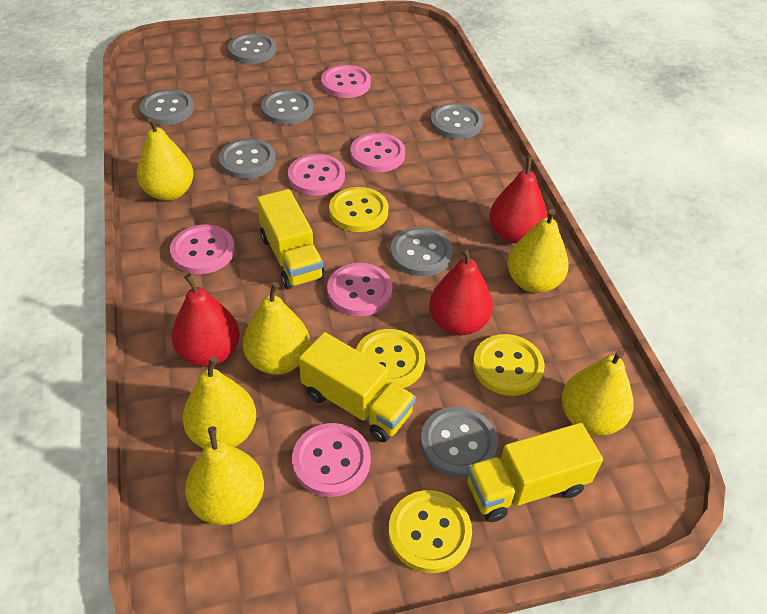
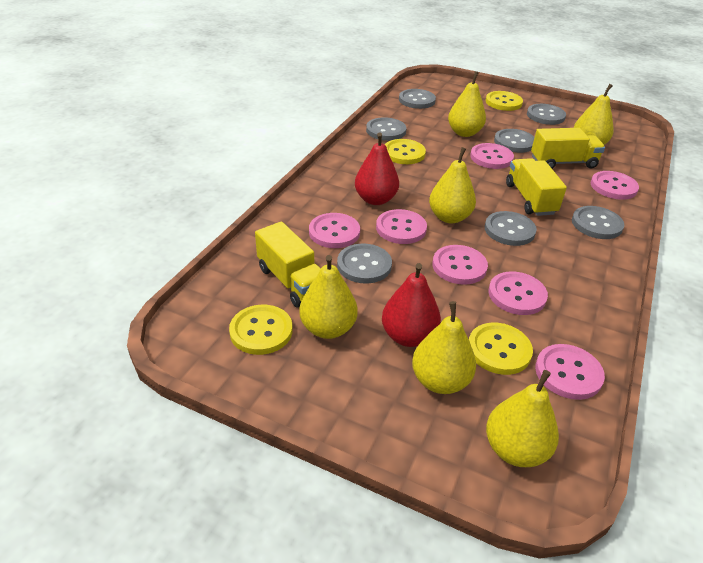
pink button: 6 -> 7
red pear: 3 -> 2

